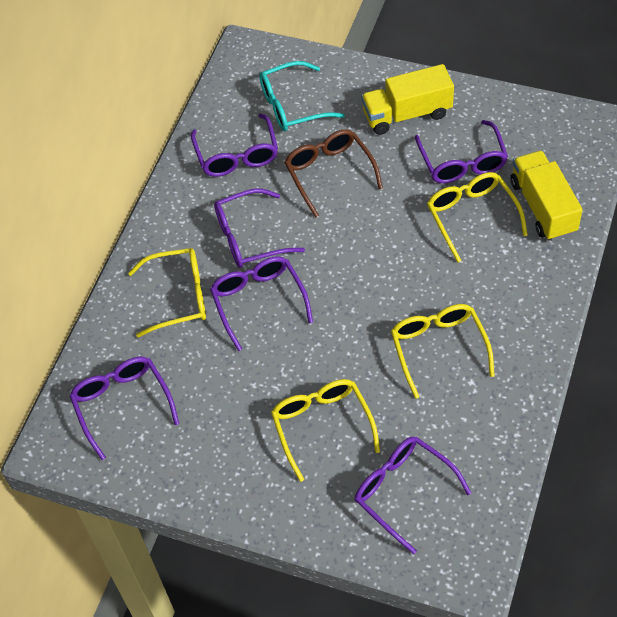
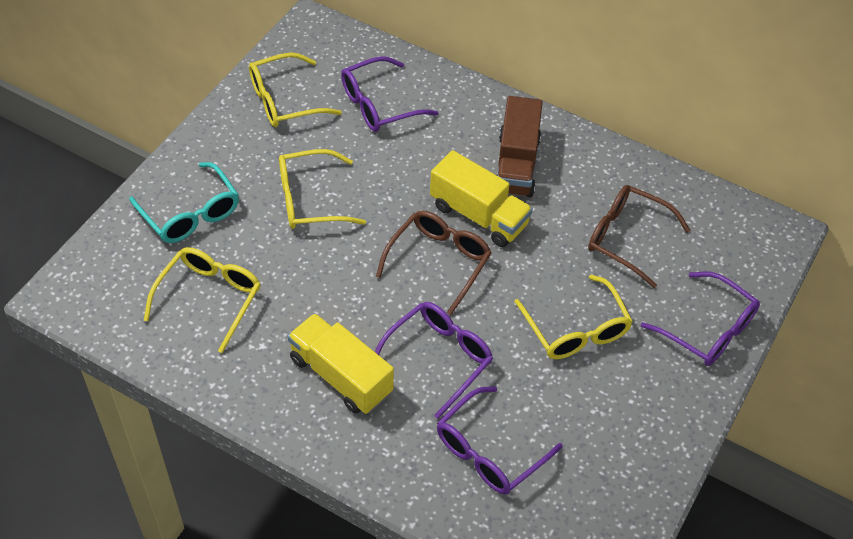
brown glasses: 1 -> 2
brown truck: 0 -> 1
purple glasses: 6 -> 4

